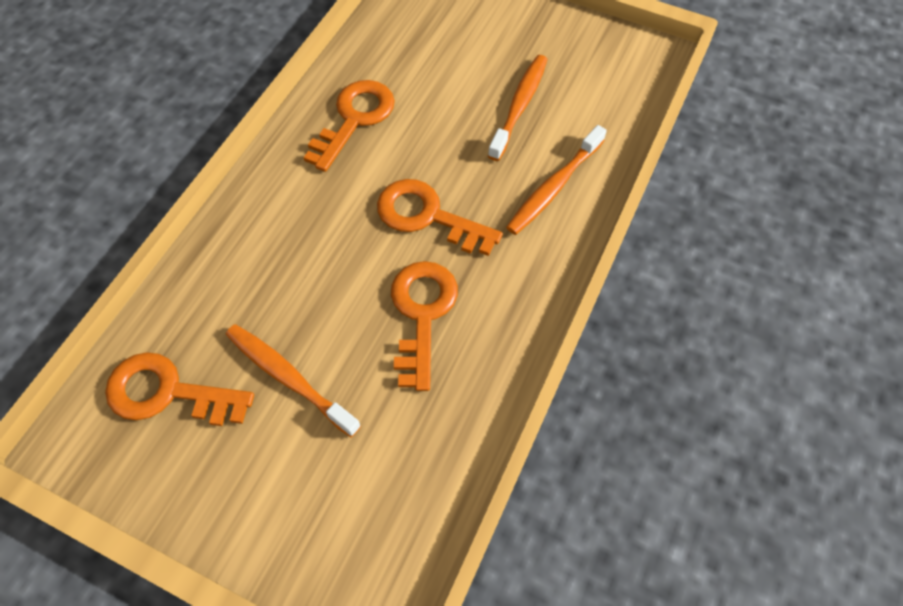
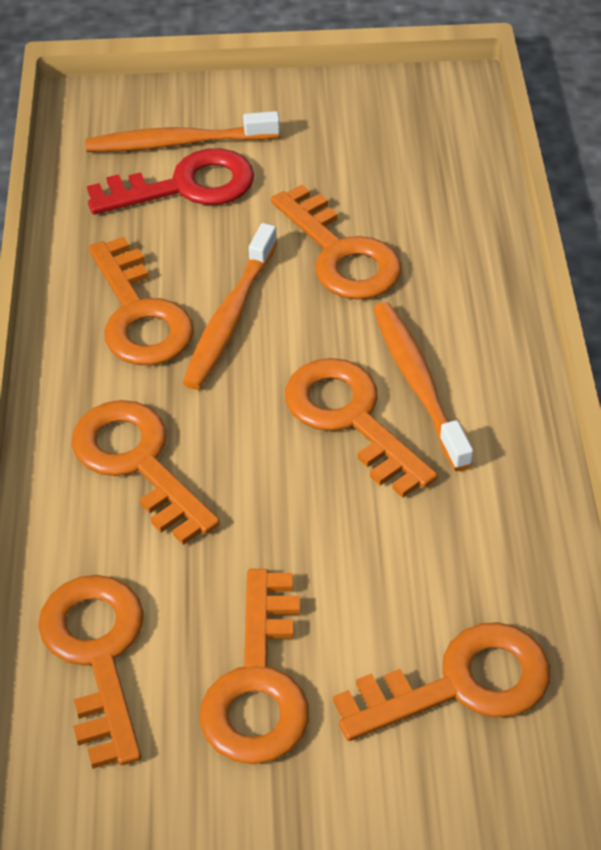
orange key: 4 -> 7
red key: 0 -> 1

